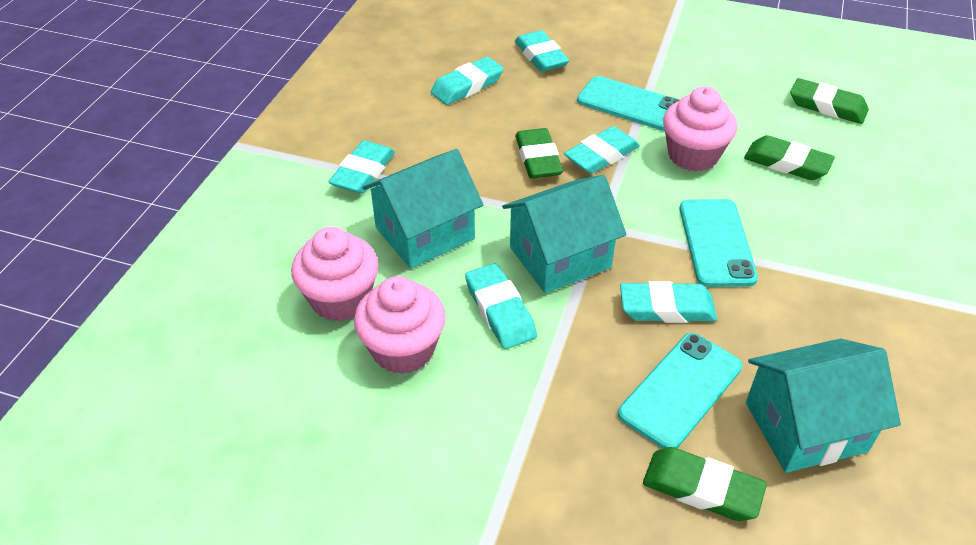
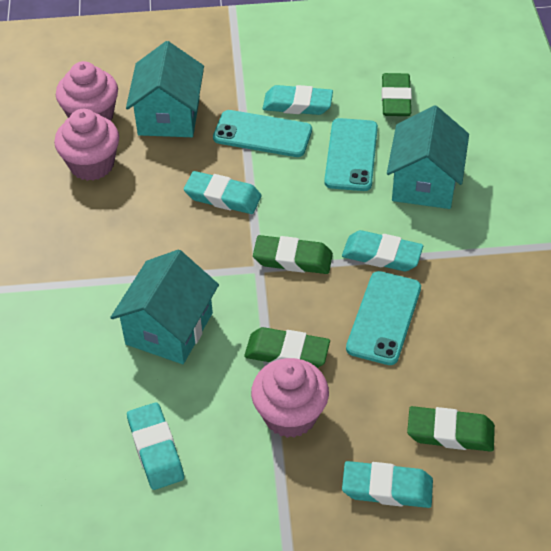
turquoise eraser: 6 -> 5

